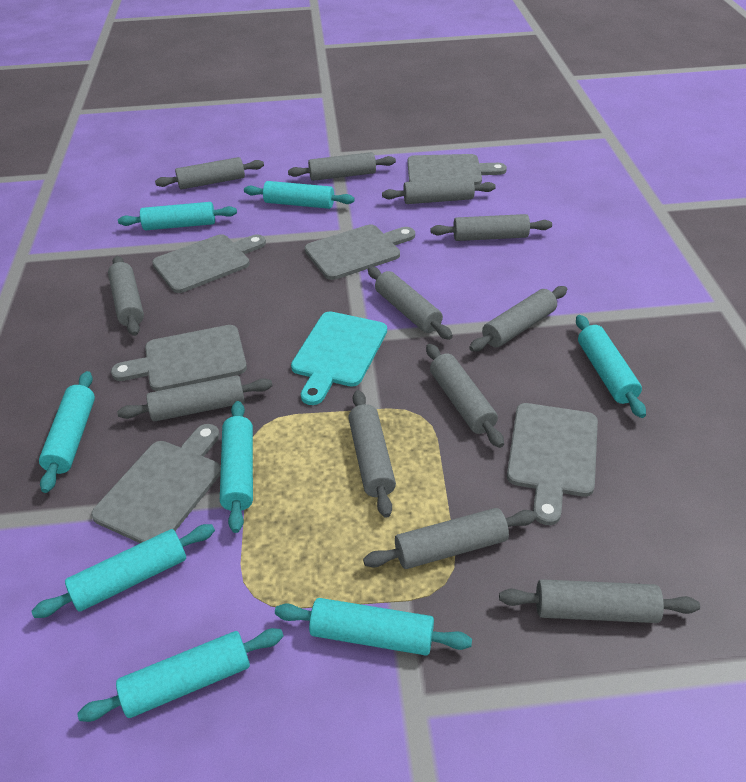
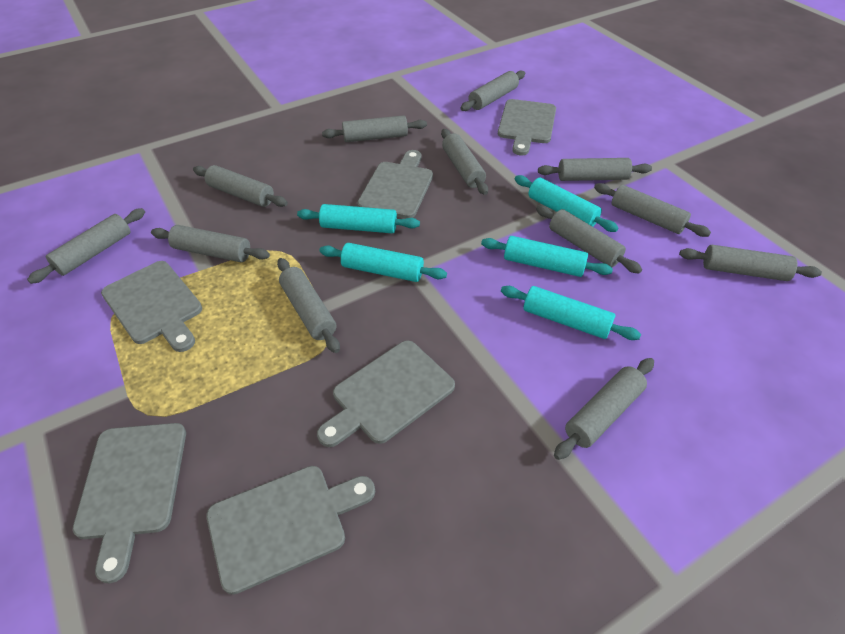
turquoise cutting board: 1 -> 0
turquoise rolling pin: 8 -> 5

